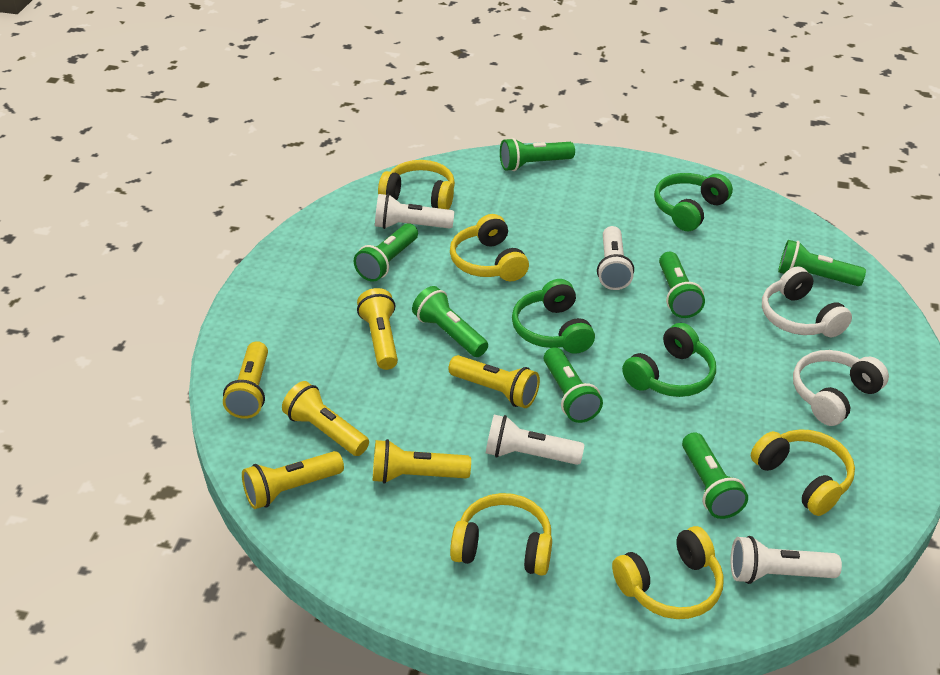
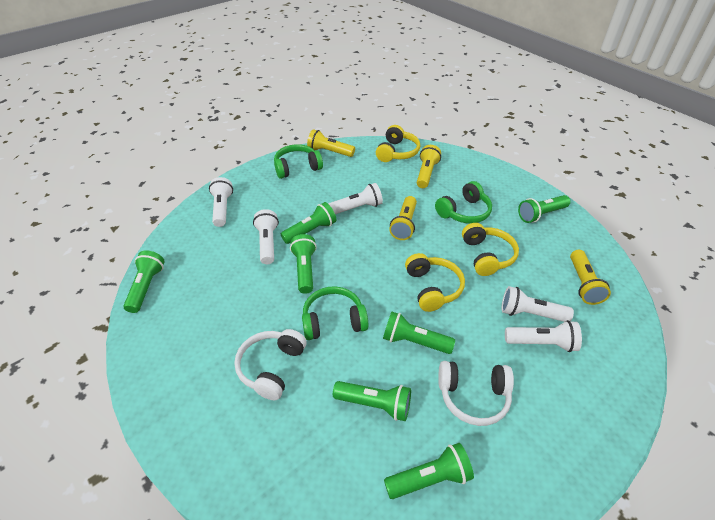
white flashlight: 4 -> 5
yellow flashlight: 6 -> 4
yellow headphones: 5 -> 3

